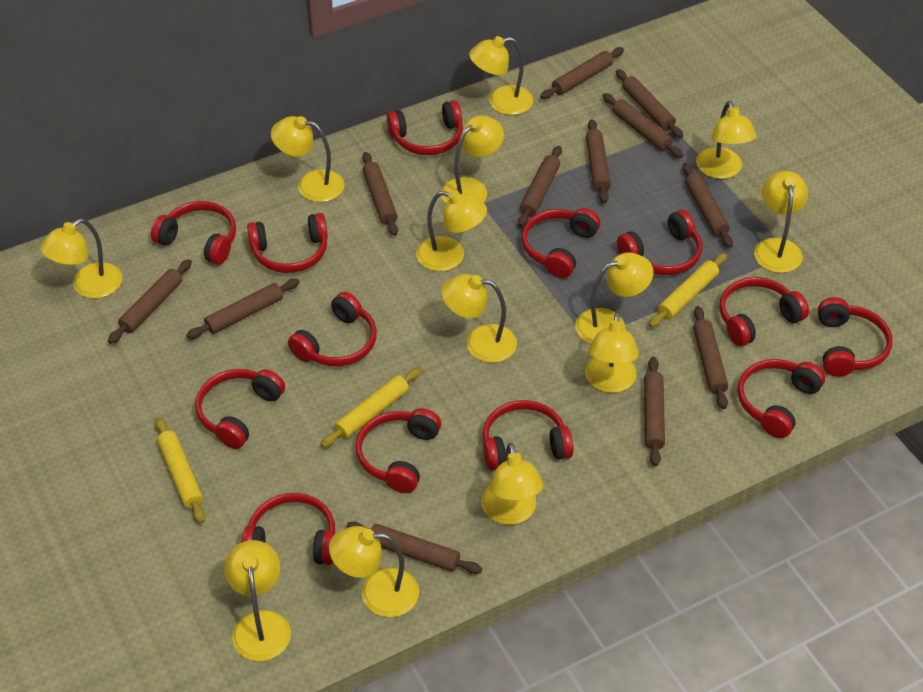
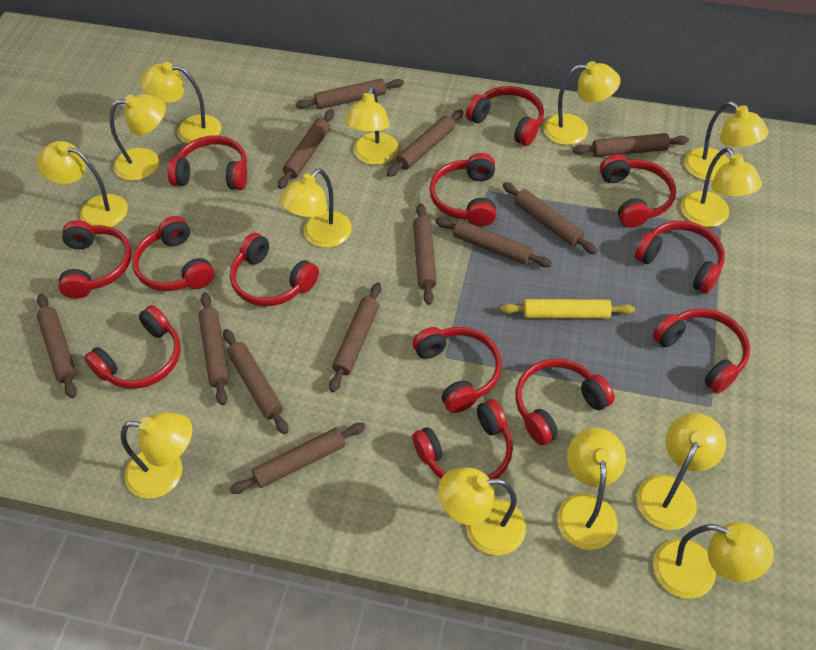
yellow rolling pin: 3 -> 1

